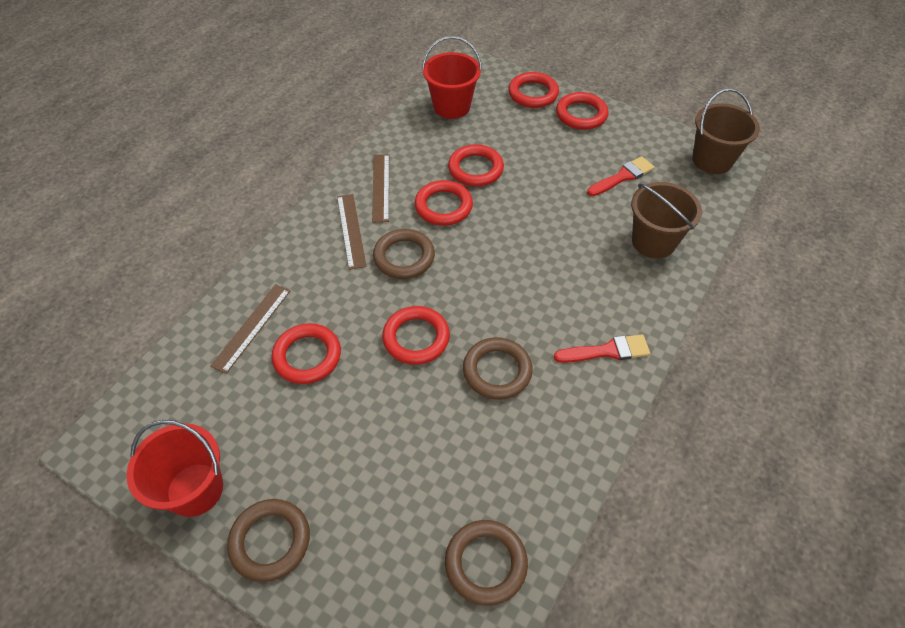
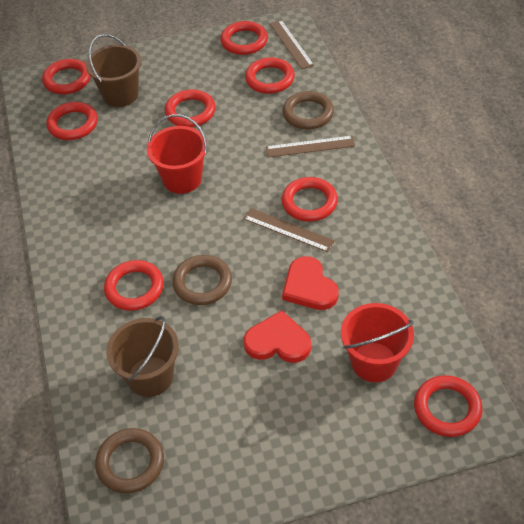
brown ring: 4 -> 3
red brush: 2 -> 0
red heart: 0 -> 2
red ring: 6 -> 8

